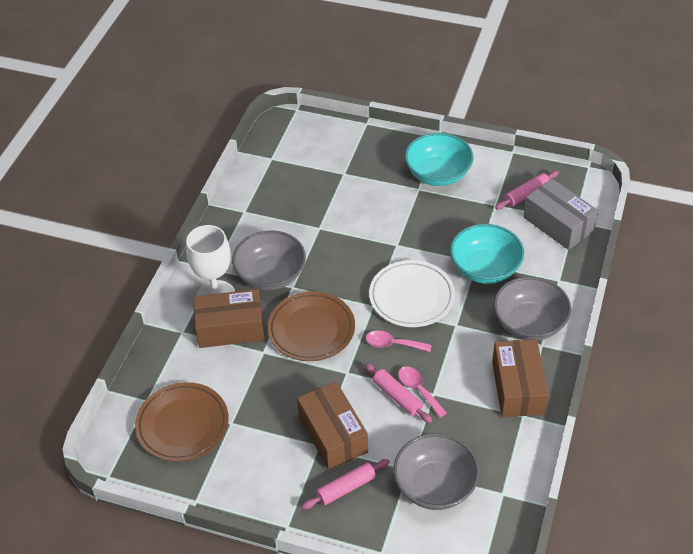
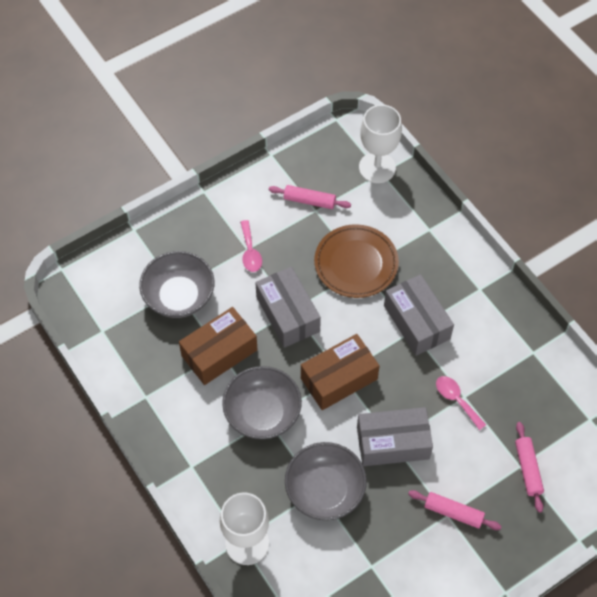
brown box: 3 -> 2
brown plate: 2 -> 1
grey box: 1 -> 3
turquoise bowl: 2 -> 0
white goblet: 1 -> 2
white plate: 1 -> 0

